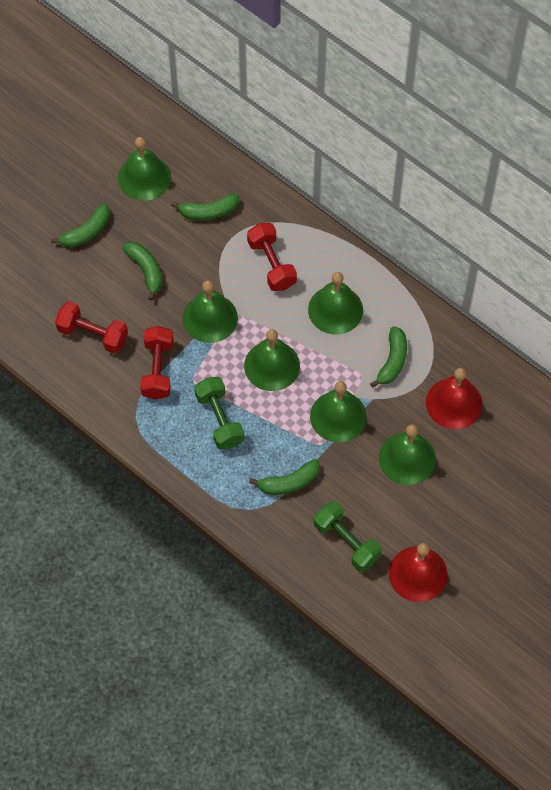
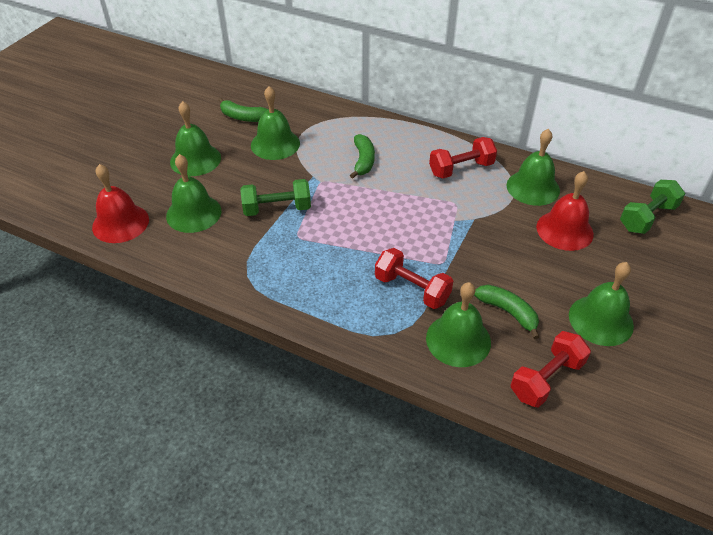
green banana: 5 -> 3

